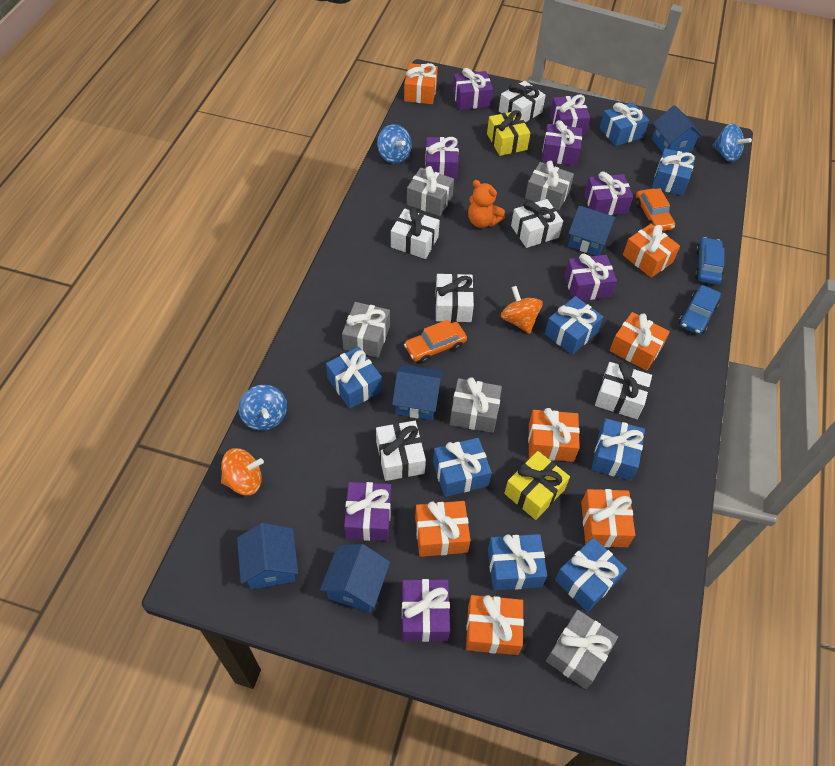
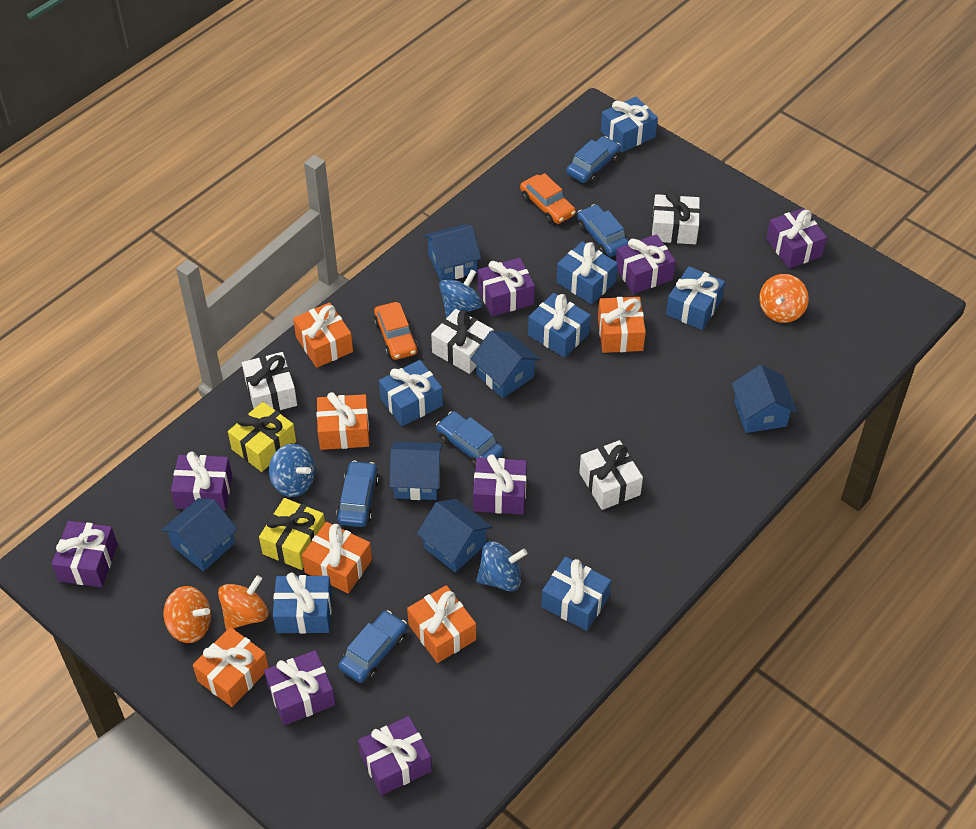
blue car: 2 -> 5
blue gift: 8 -> 7
blue house: 5 -> 6
grey gift: 5 -> 0
orange gift: 7 -> 6
orange spinning top: 2 -> 3
orange teddy bear: 1 -> 0
white gift: 6 -> 4

